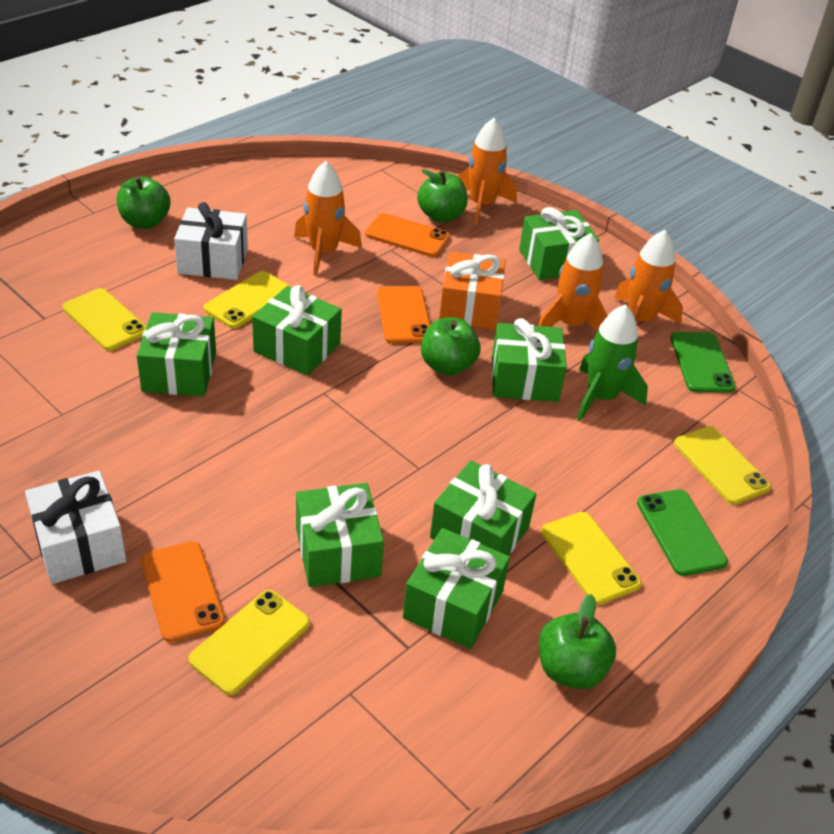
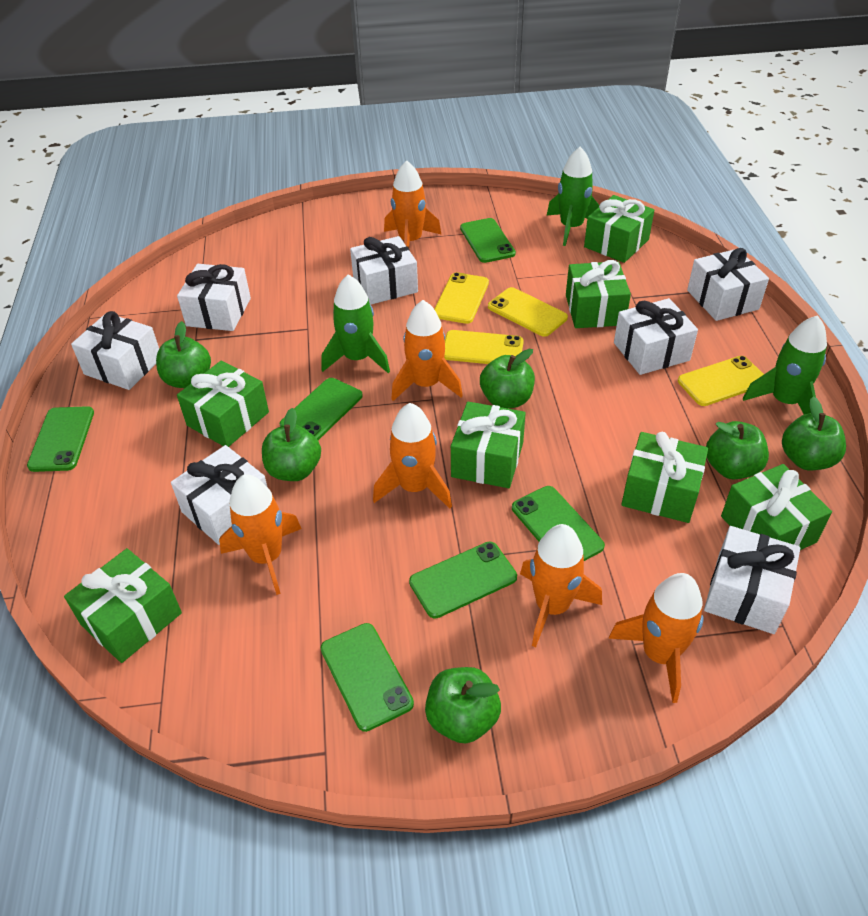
green apple: 4 -> 6
green phone: 2 -> 6
green rocket: 1 -> 3
orange gift: 1 -> 0
orange phone: 3 -> 0
orange rocket: 4 -> 6
white gift: 2 -> 7
yellow phone: 5 -> 4

